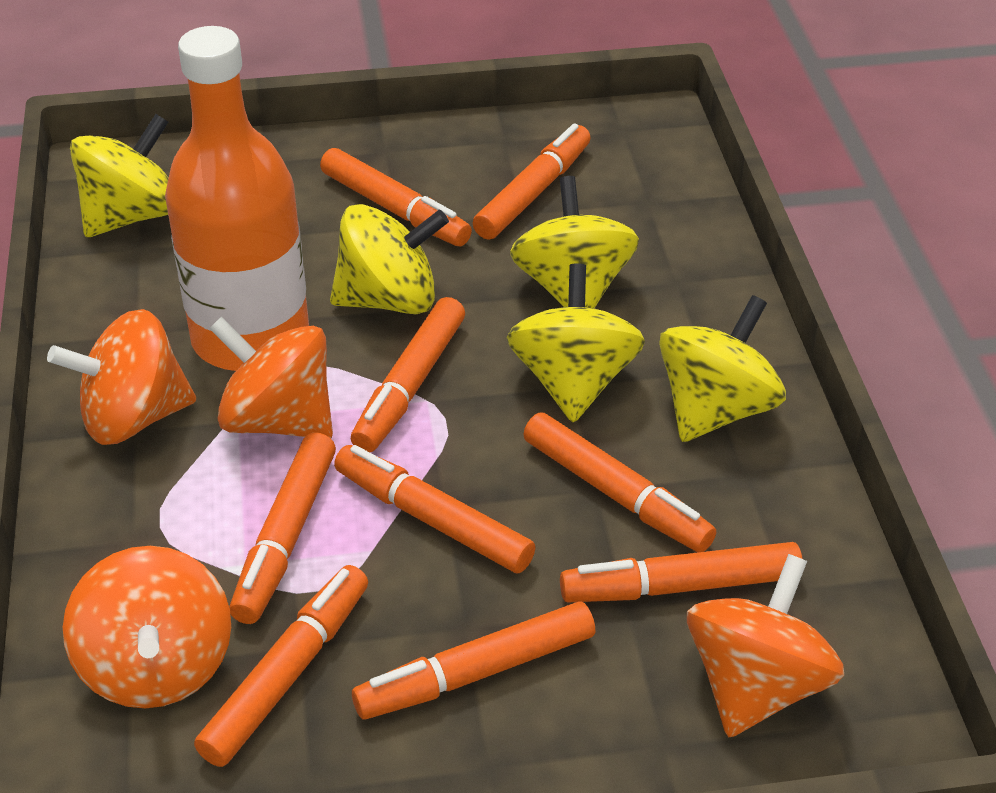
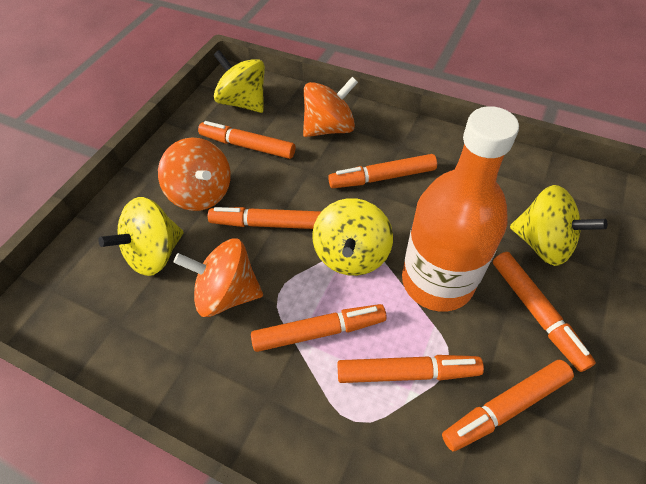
orange marker: 9 -> 7
orange spinning top: 4 -> 3
yellow spinning top: 5 -> 4

